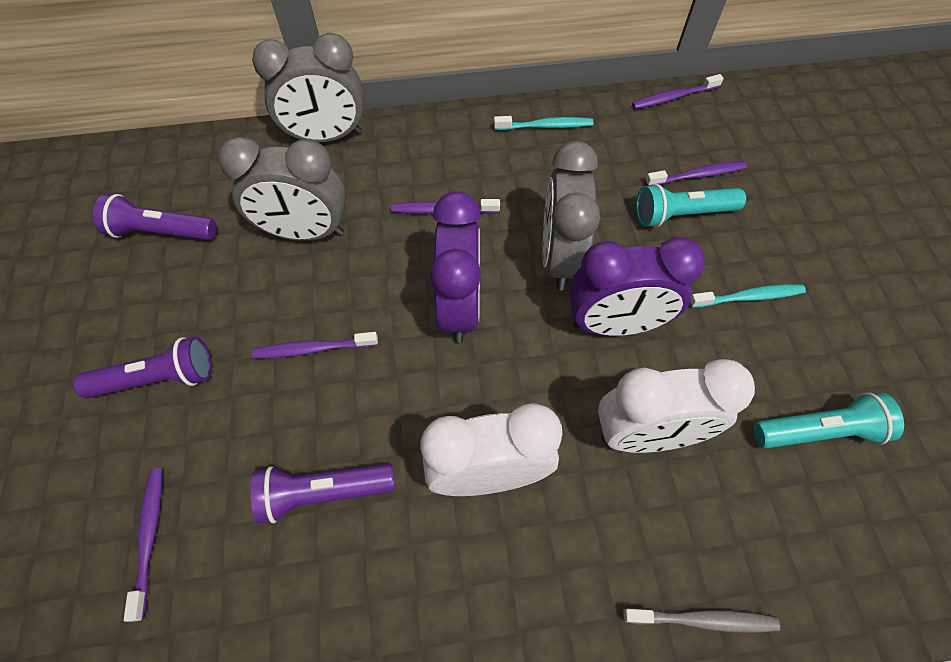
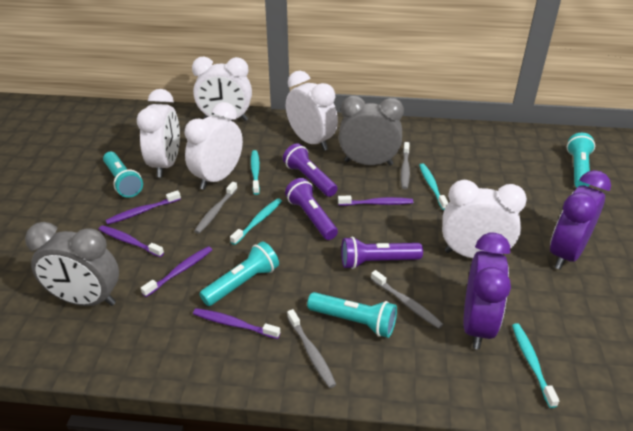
grey clock: 3 -> 2
grey toothbrush: 1 -> 4
turquoise flashlight: 2 -> 4
turquoise toothbrush: 2 -> 4
white clock: 2 -> 5

